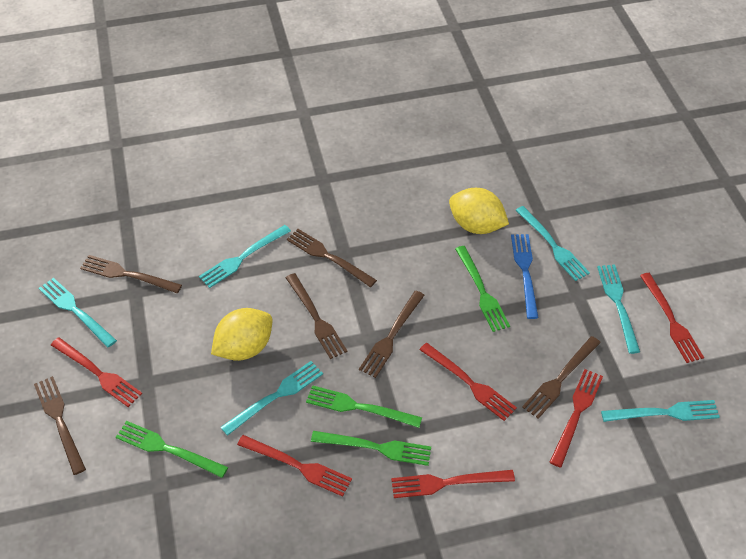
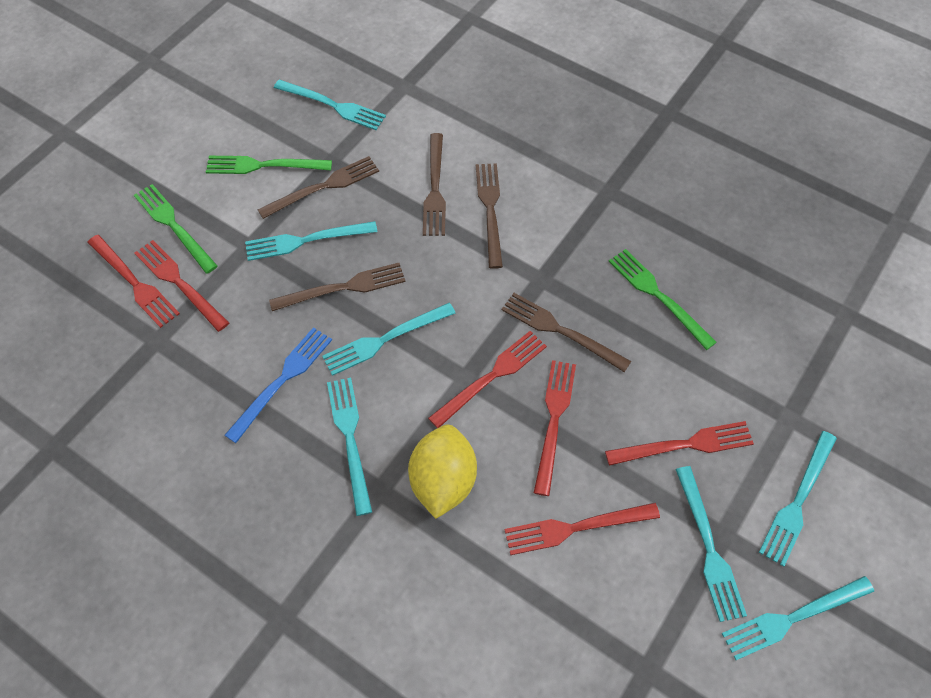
brown fork: 6 -> 5
green fork: 4 -> 3
turquoise fork: 6 -> 7
yellow lemon: 2 -> 1

